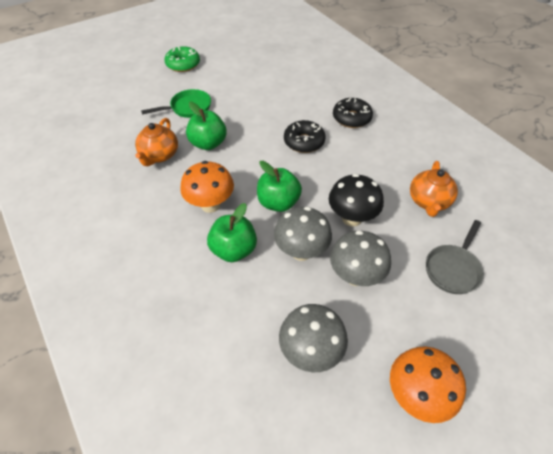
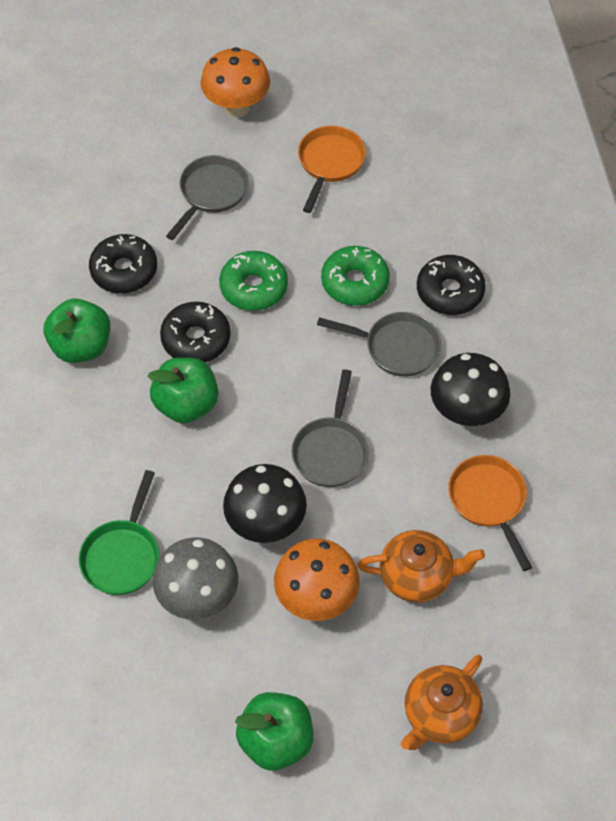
black donut: 2 -> 3
black mushroom: 1 -> 2
green donut: 1 -> 2
grey mushroom: 3 -> 1
grey pan: 1 -> 3
orange pan: 0 -> 2

